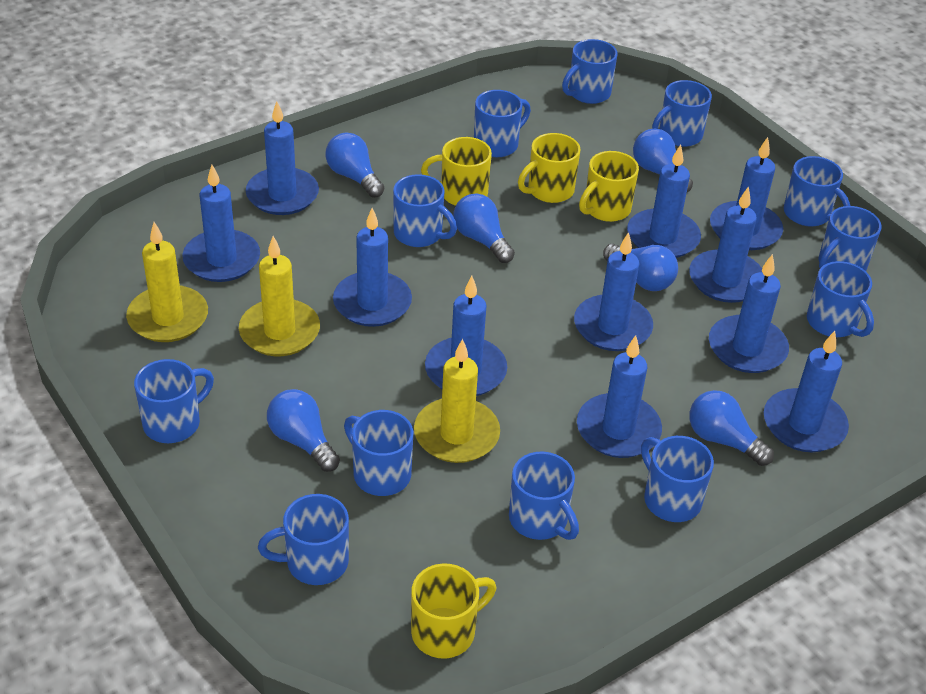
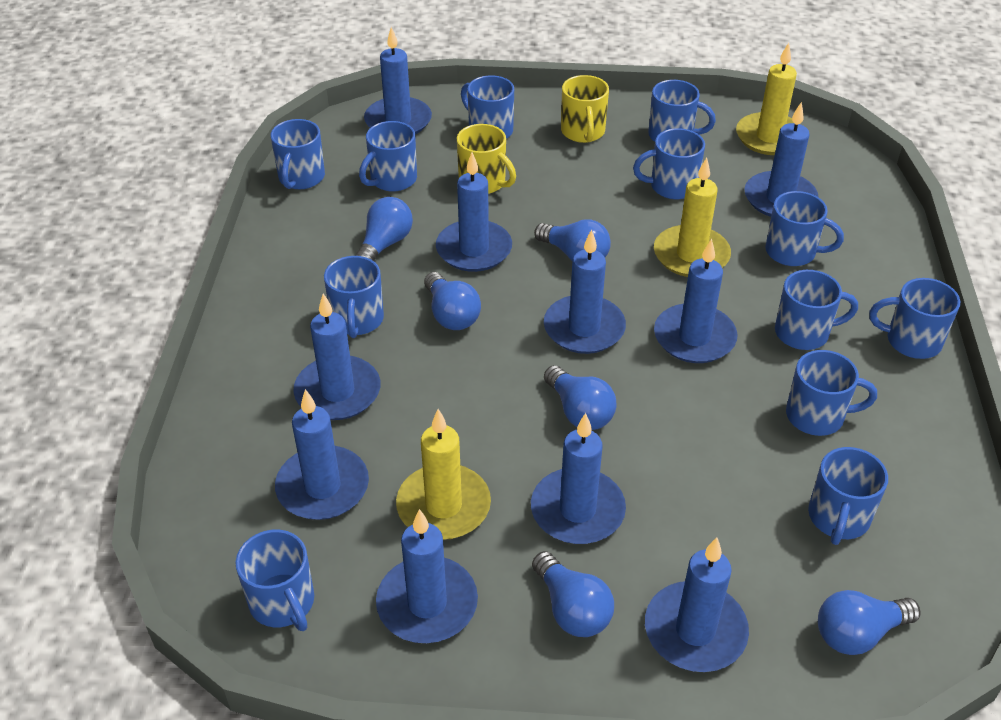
blue candle: 11 -> 10
yellow mug: 4 -> 2

